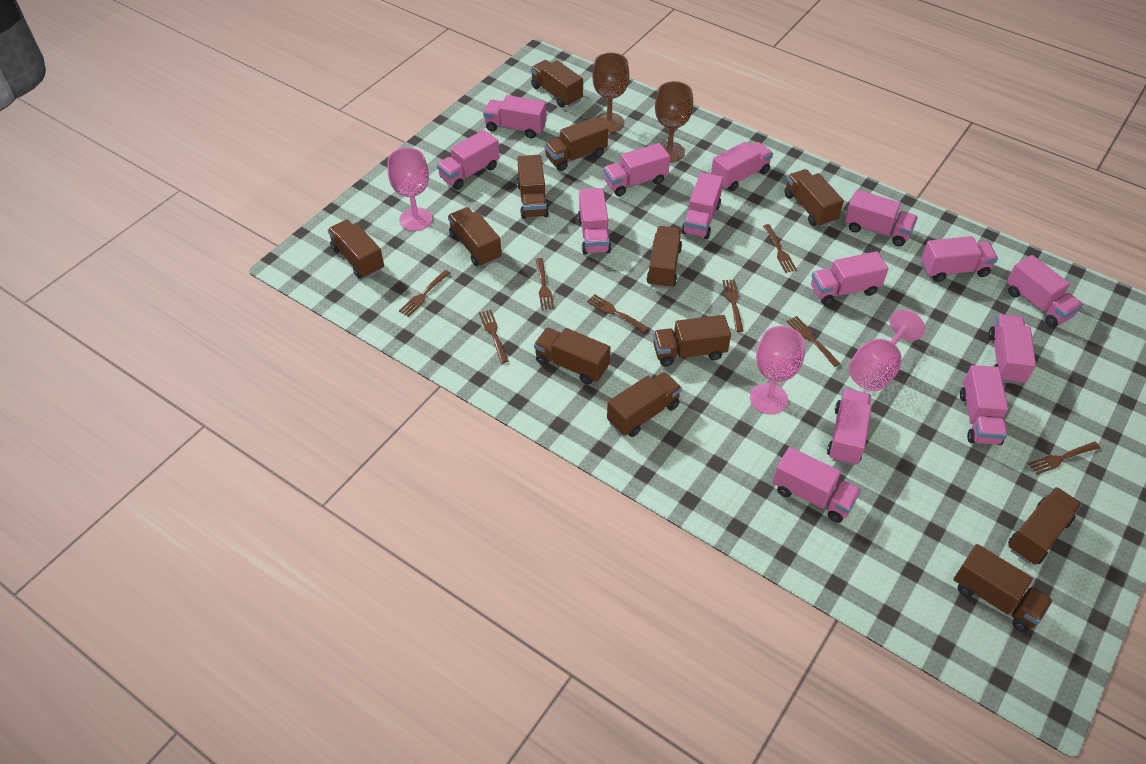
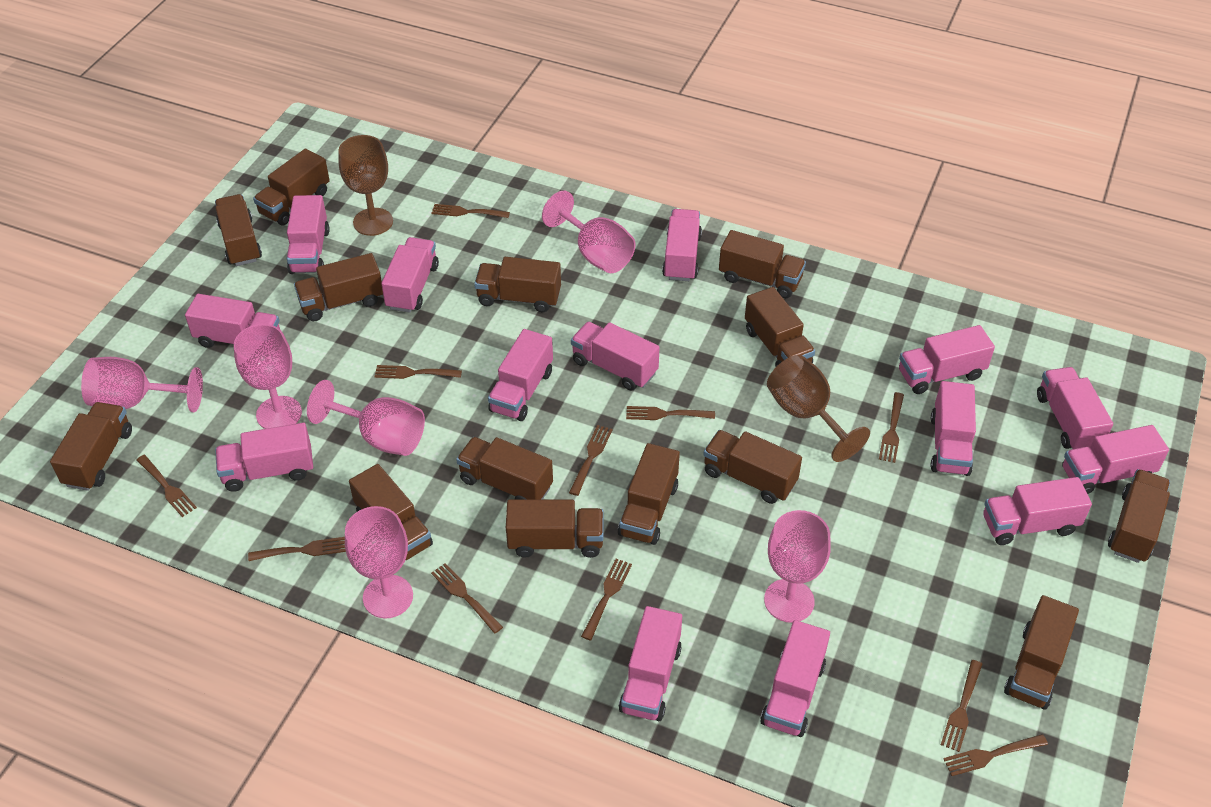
brown fork: 8 -> 11
brown truck: 12 -> 14
pink goblet: 3 -> 6

